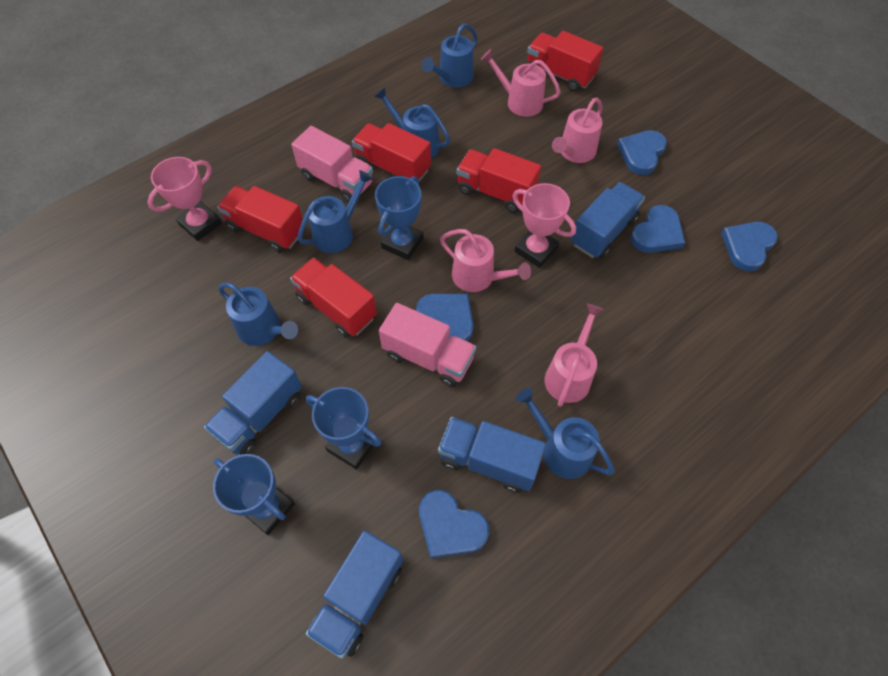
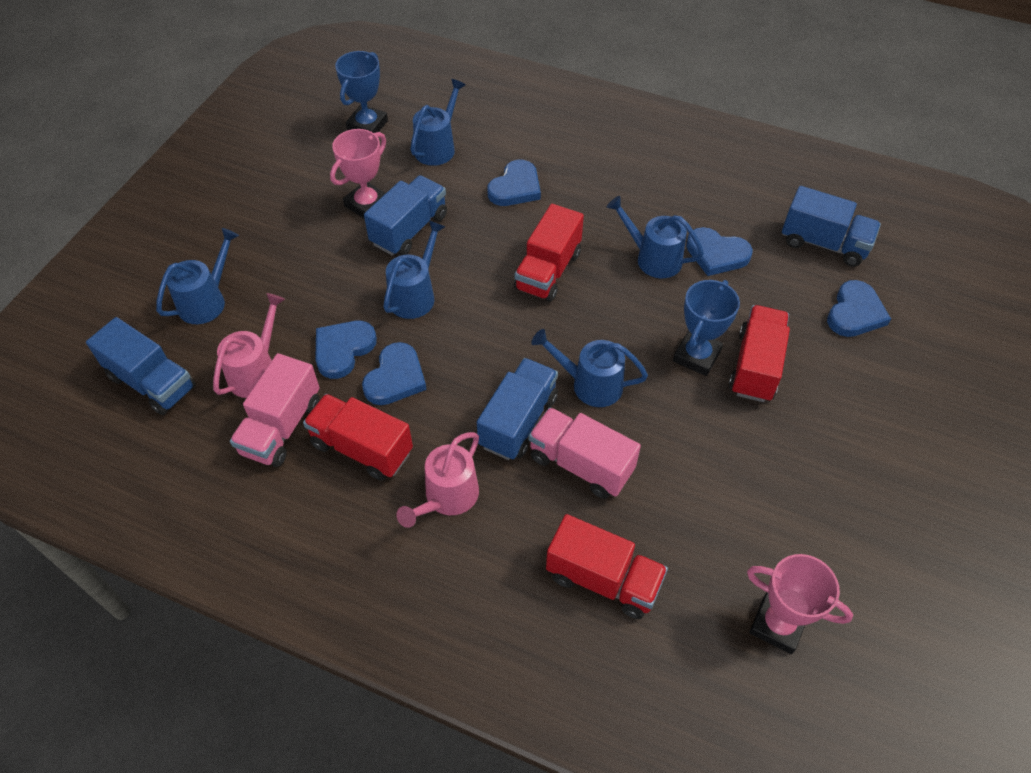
blue trophy: 3 -> 2
pink watering can: 4 -> 2
red truck: 5 -> 4

